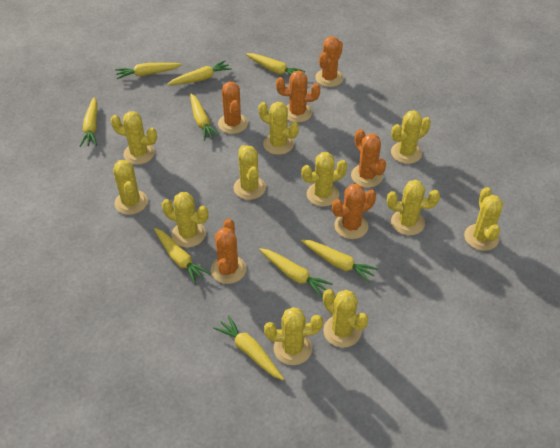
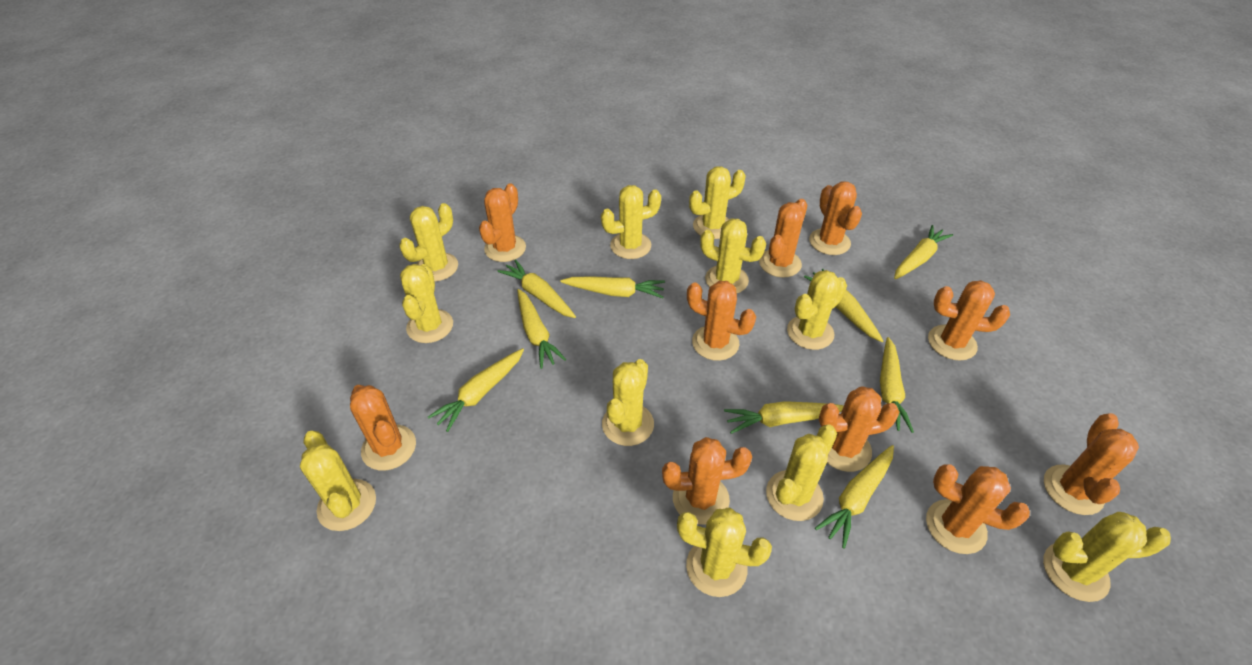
orange cactus: 6 -> 10

